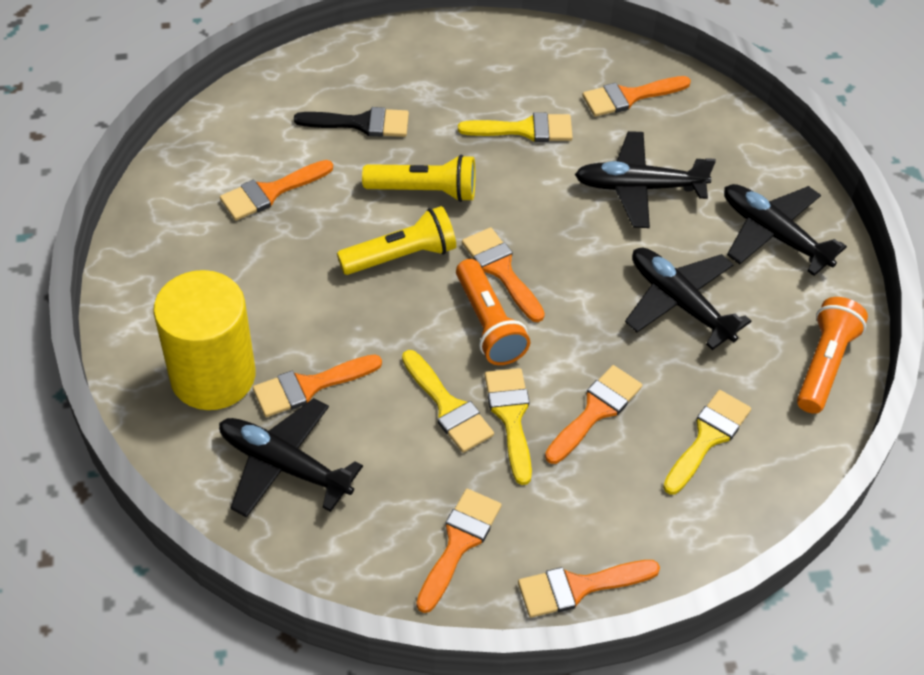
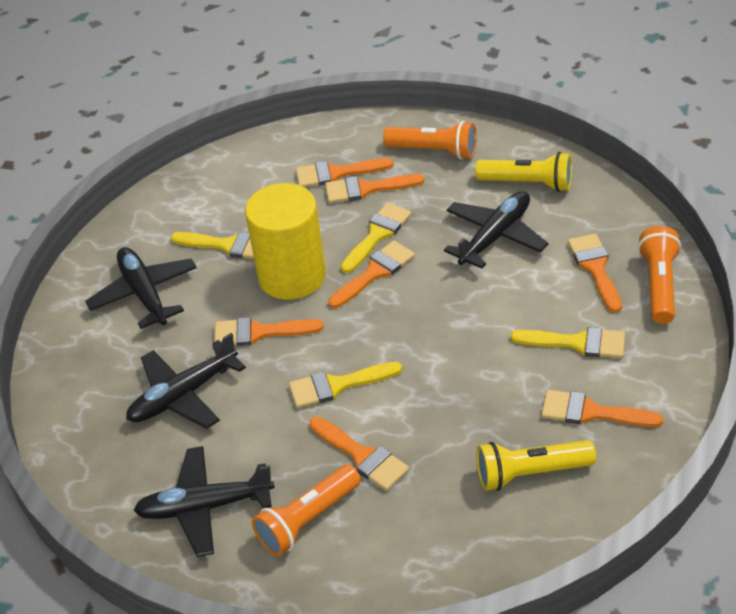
black brush: 1 -> 0
orange flashlight: 2 -> 3

